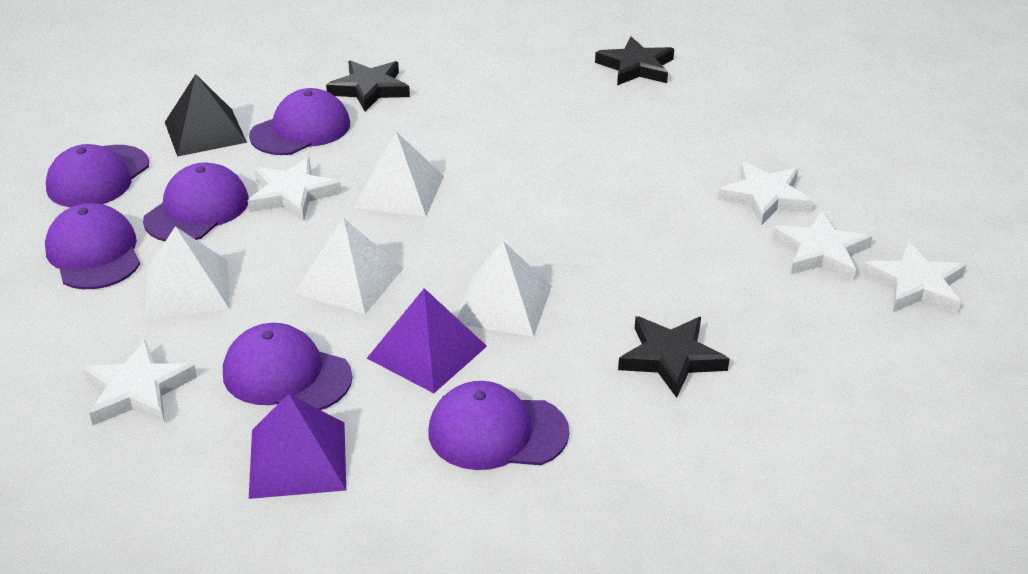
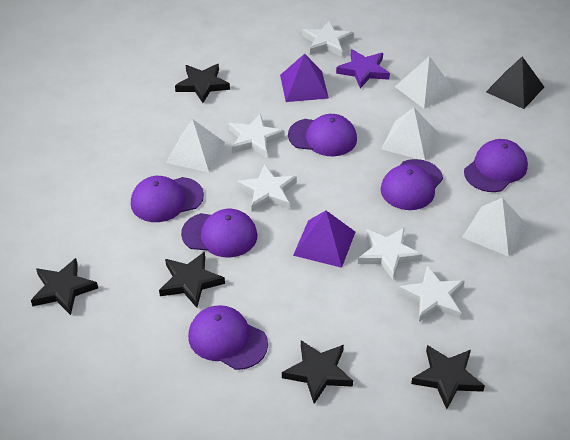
black star: 3 -> 5
purple star: 0 -> 1

